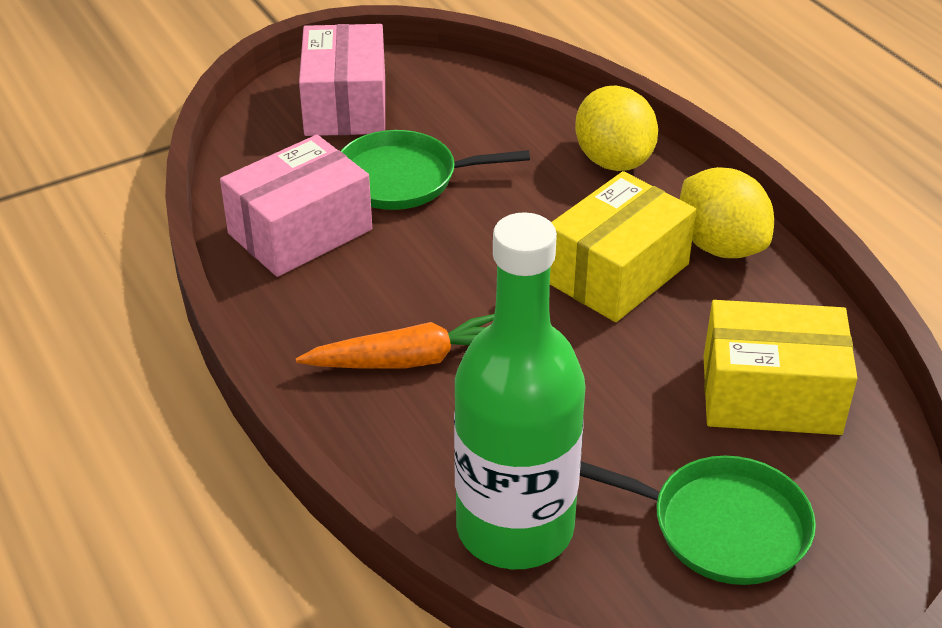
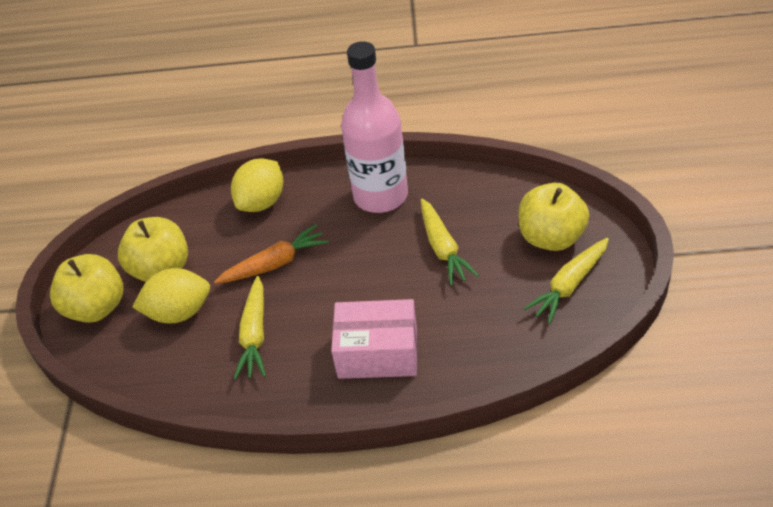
green bottle: 1 -> 0
green pan: 2 -> 0
pink bottle: 0 -> 1
pink box: 2 -> 1
yellow apple: 0 -> 3
yellow box: 2 -> 0
yellow carrot: 0 -> 3

